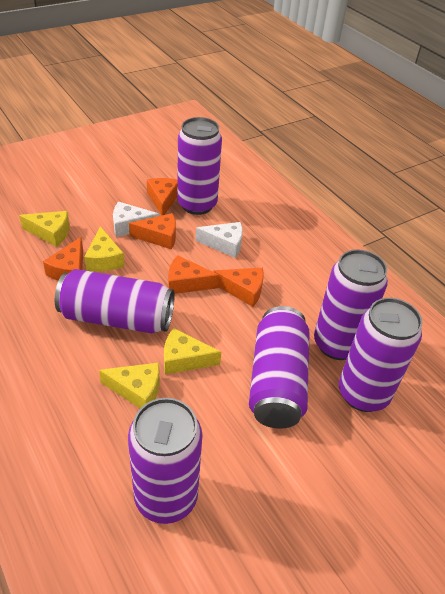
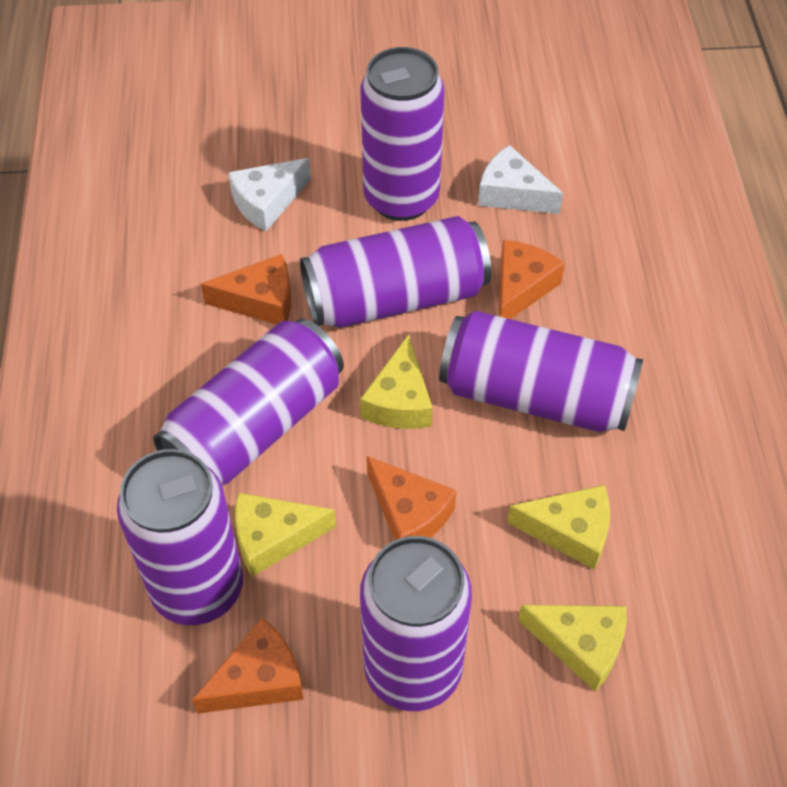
orange cheese: 5 -> 4

